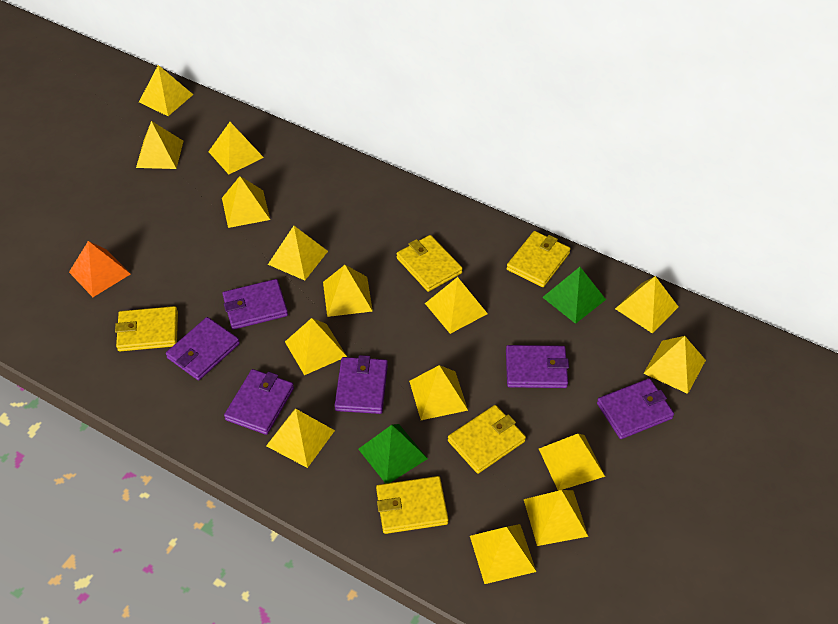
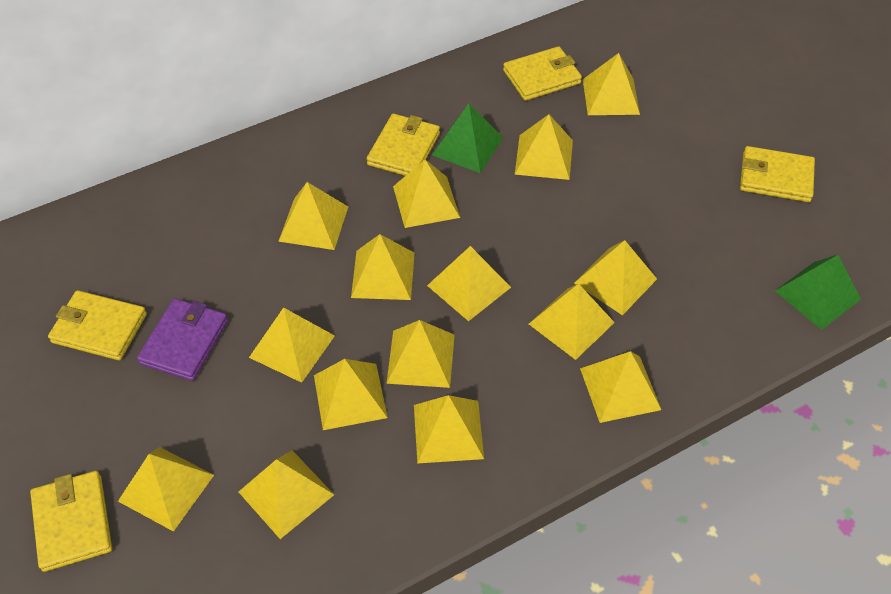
orange pyramid: 1 -> 0
purple wallet: 6 -> 1

